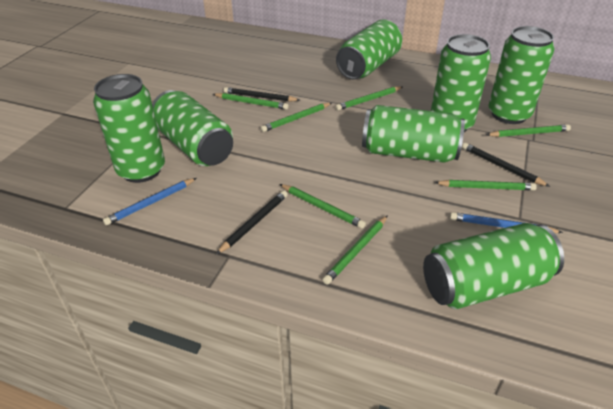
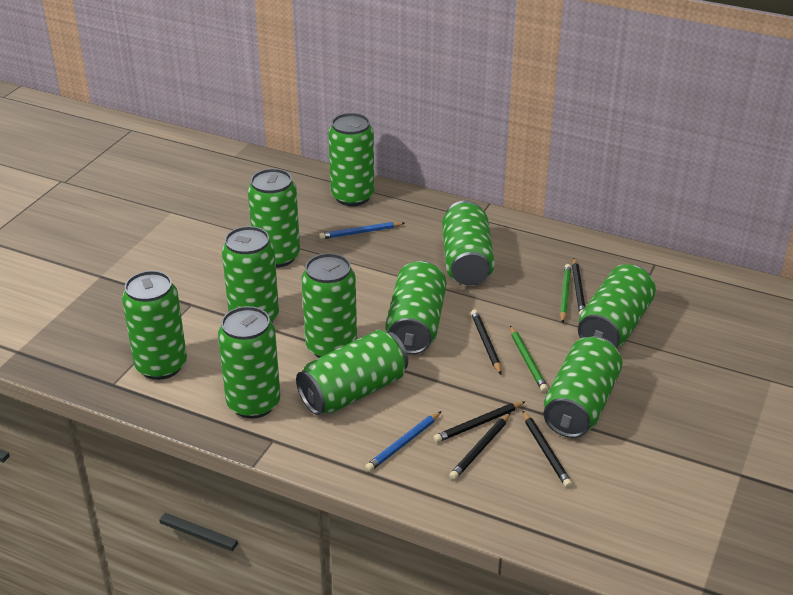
black pencil: 3 -> 5
green can: 7 -> 11
green pencil: 7 -> 2

